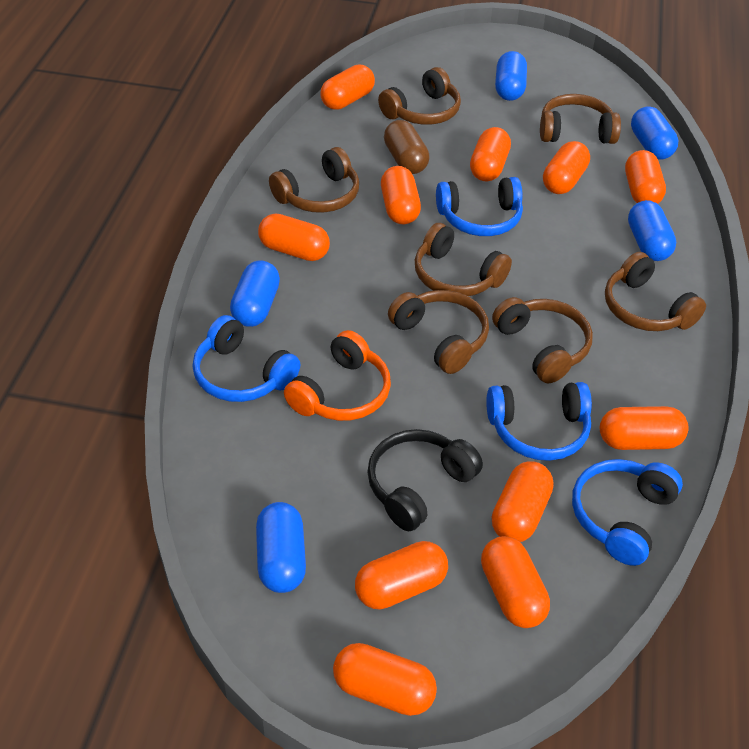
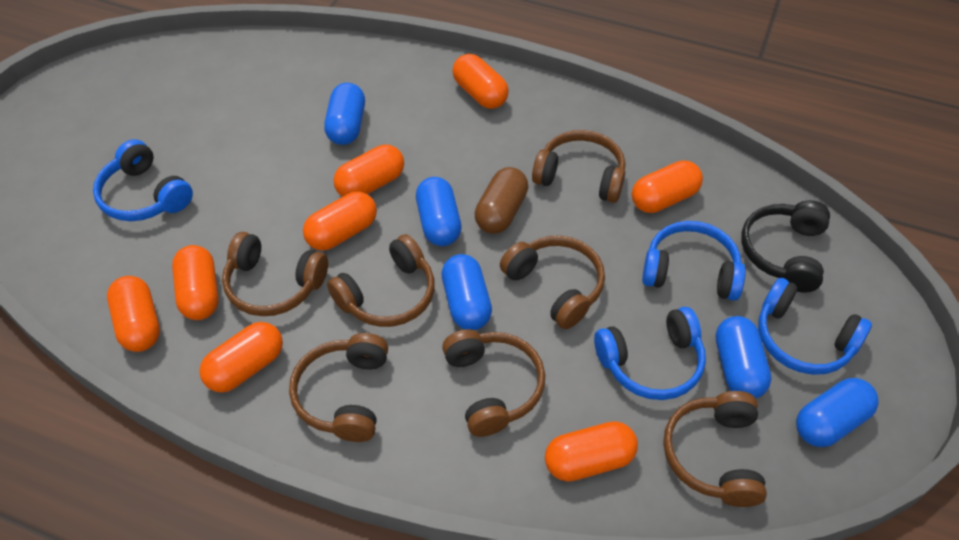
orange capsule: 11 -> 8
orange headphones: 1 -> 0

